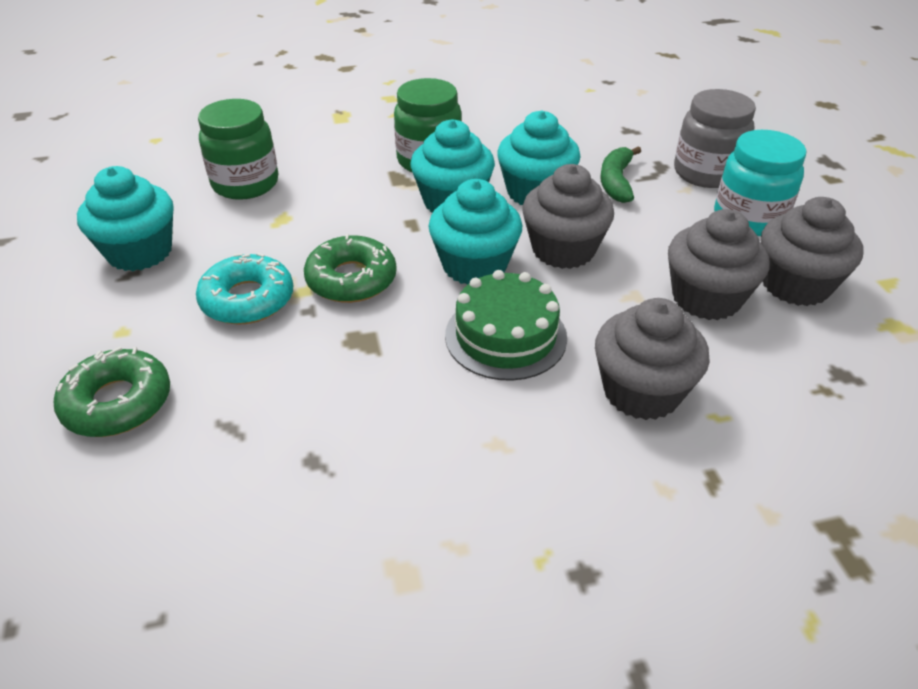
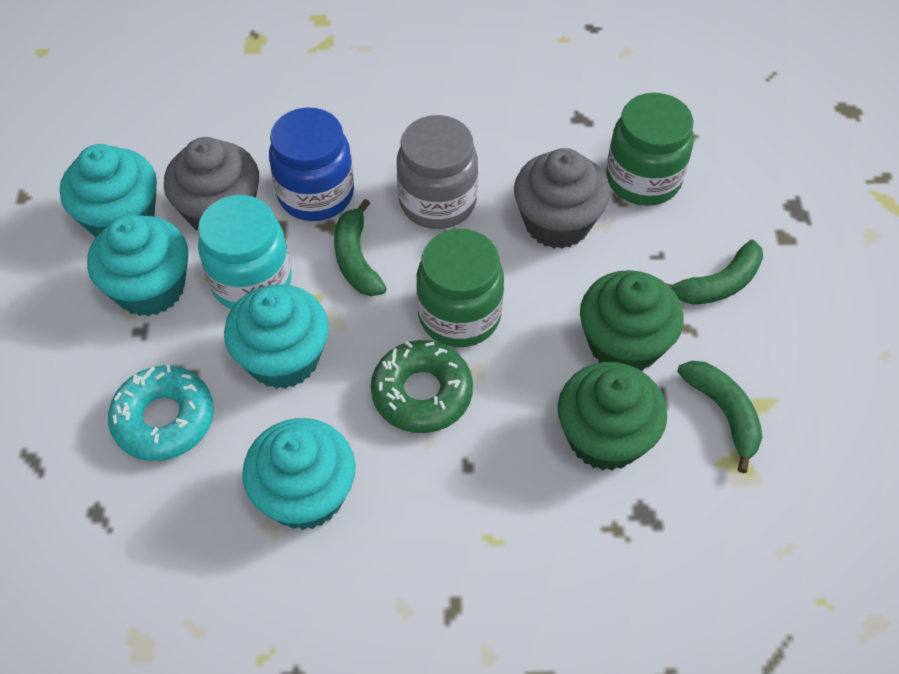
blue jar: 0 -> 1
green banana: 1 -> 3
green cake: 1 -> 0
green cupcake: 0 -> 2
green donut: 2 -> 1
grey cupcake: 4 -> 2

